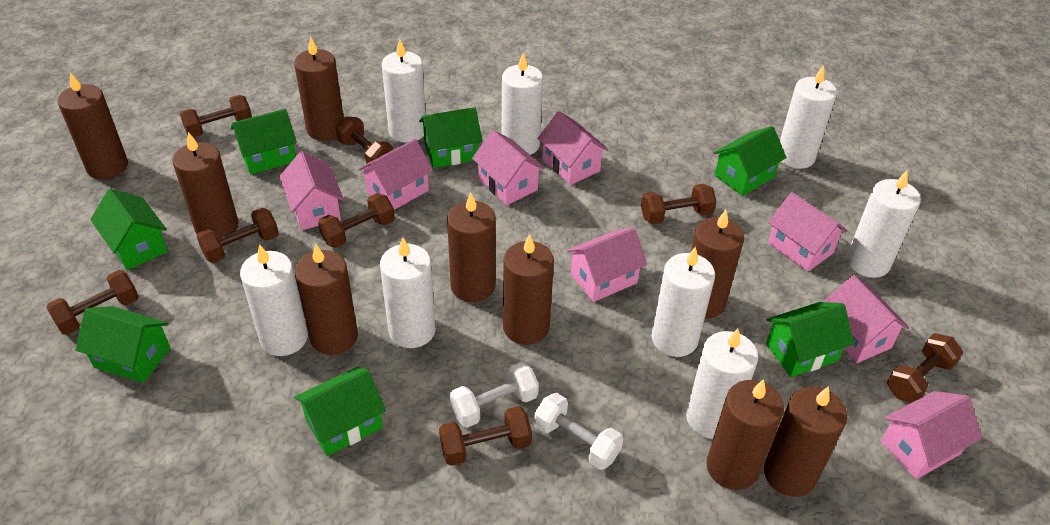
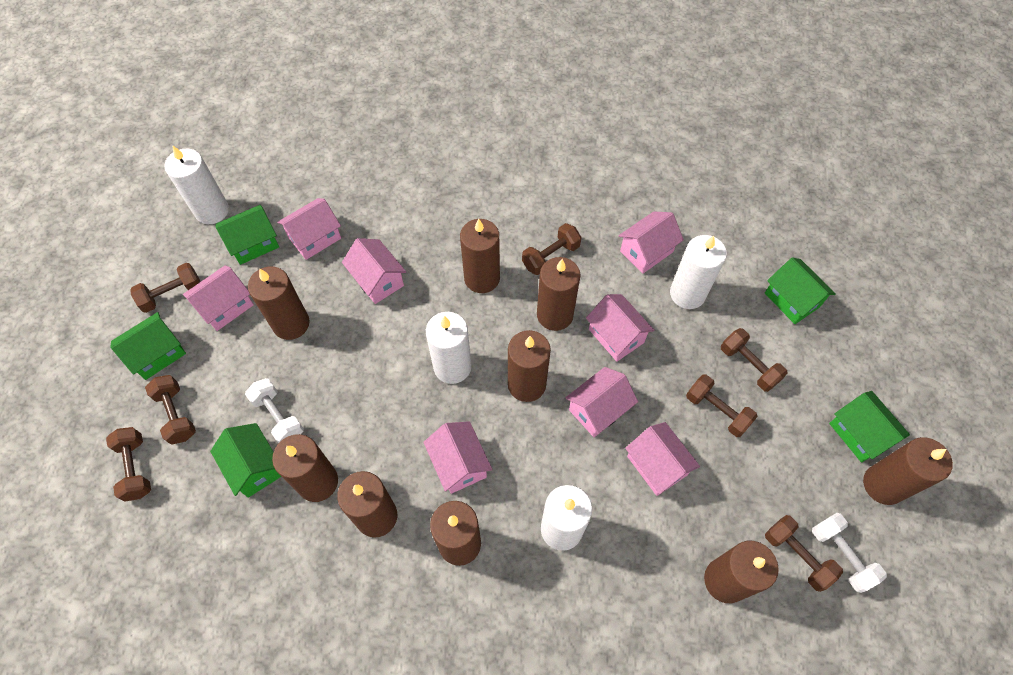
brown dumbbell: 8 -> 7
green house: 7 -> 5
white candle: 8 -> 4

